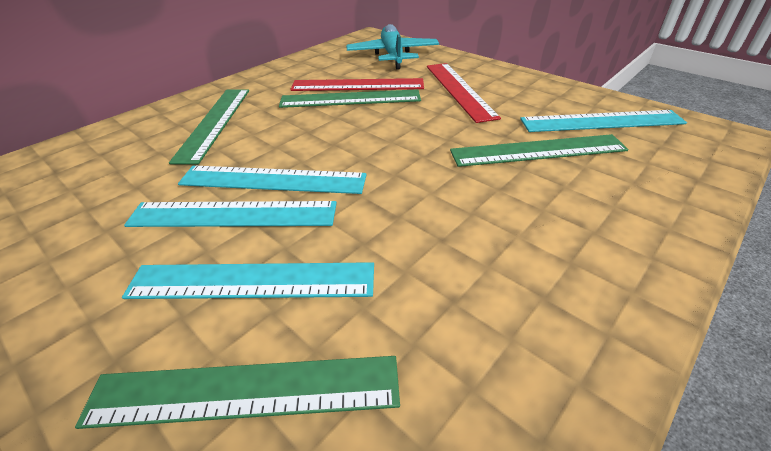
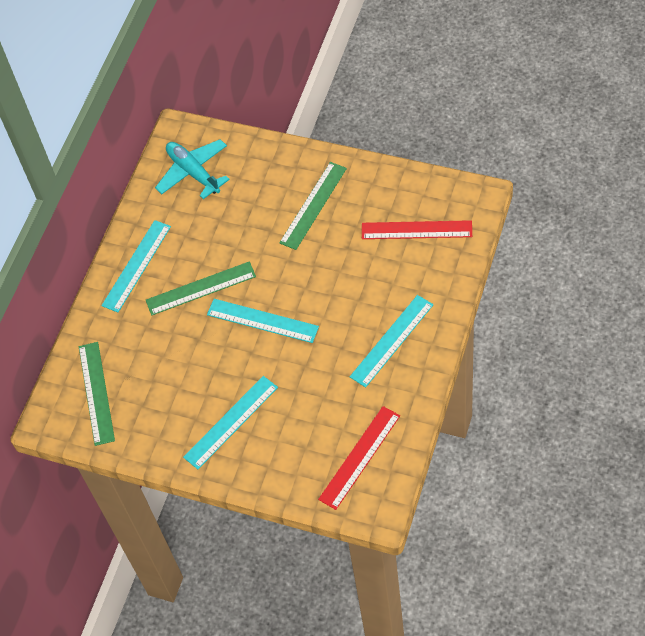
green ruler: 4 -> 3

